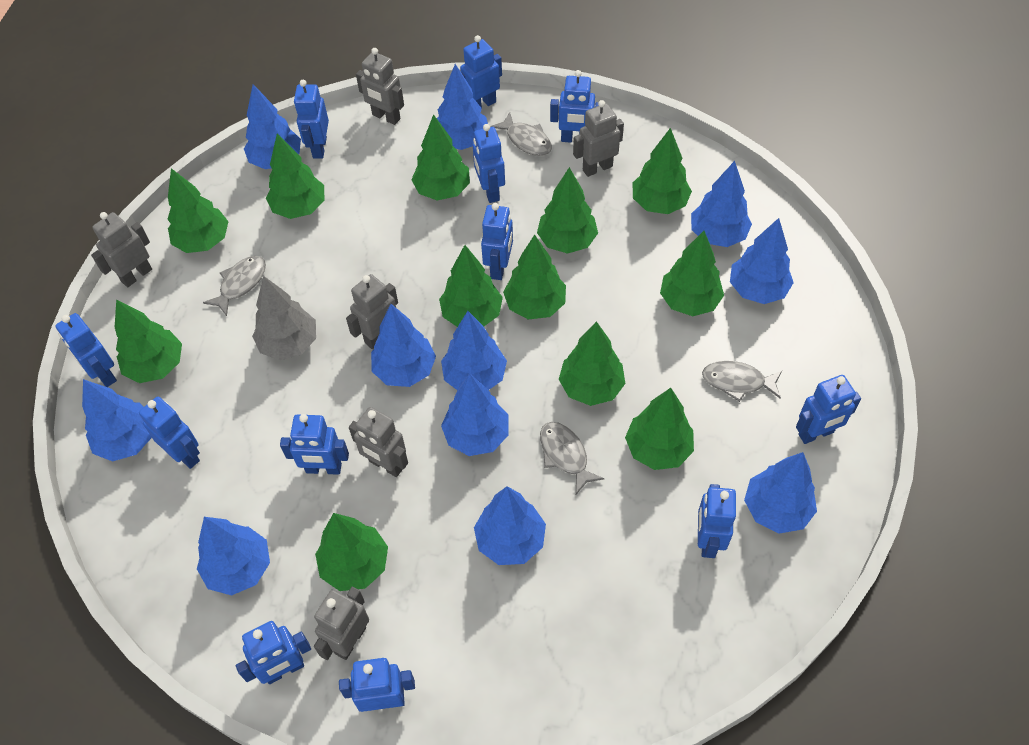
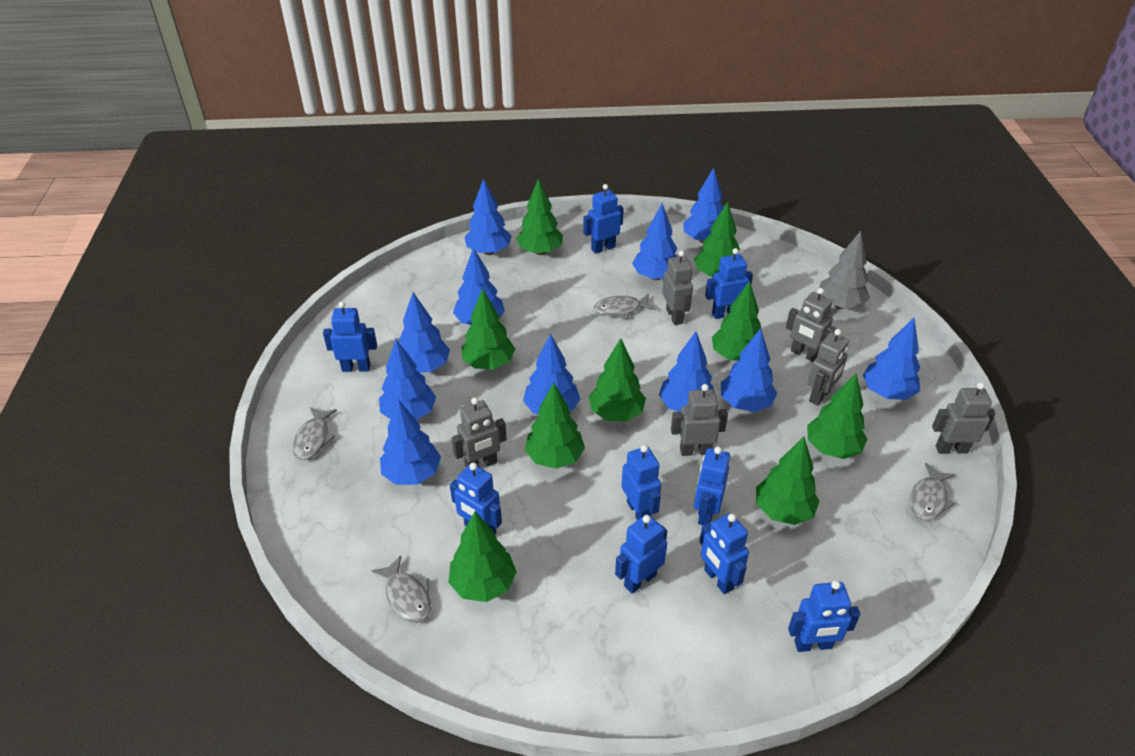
blue robot: 12 -> 9
green tree: 12 -> 9

